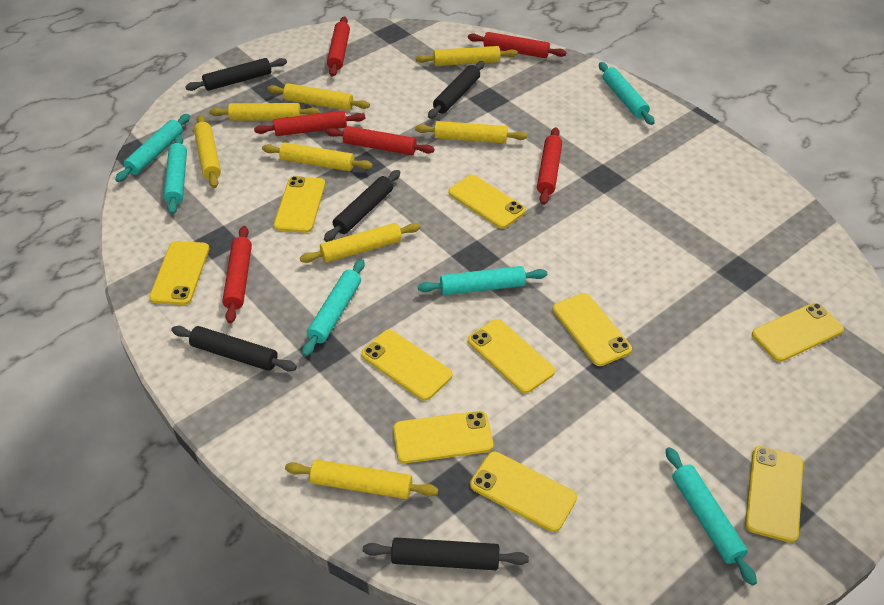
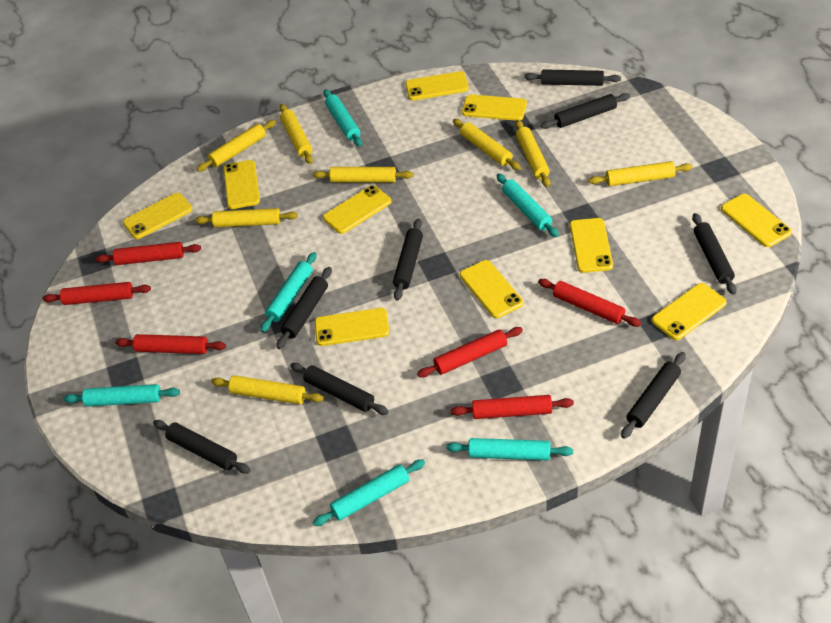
black rolling pin: 5 -> 8

